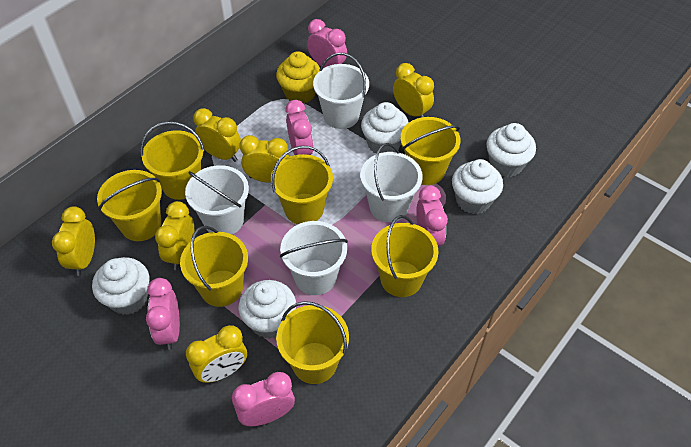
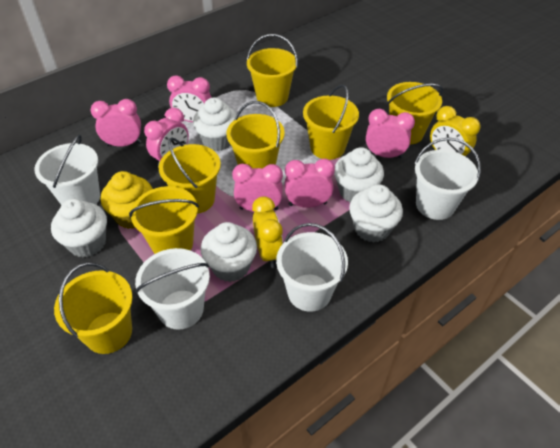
pink clock: 5 -> 6
yellow clock: 6 -> 2

